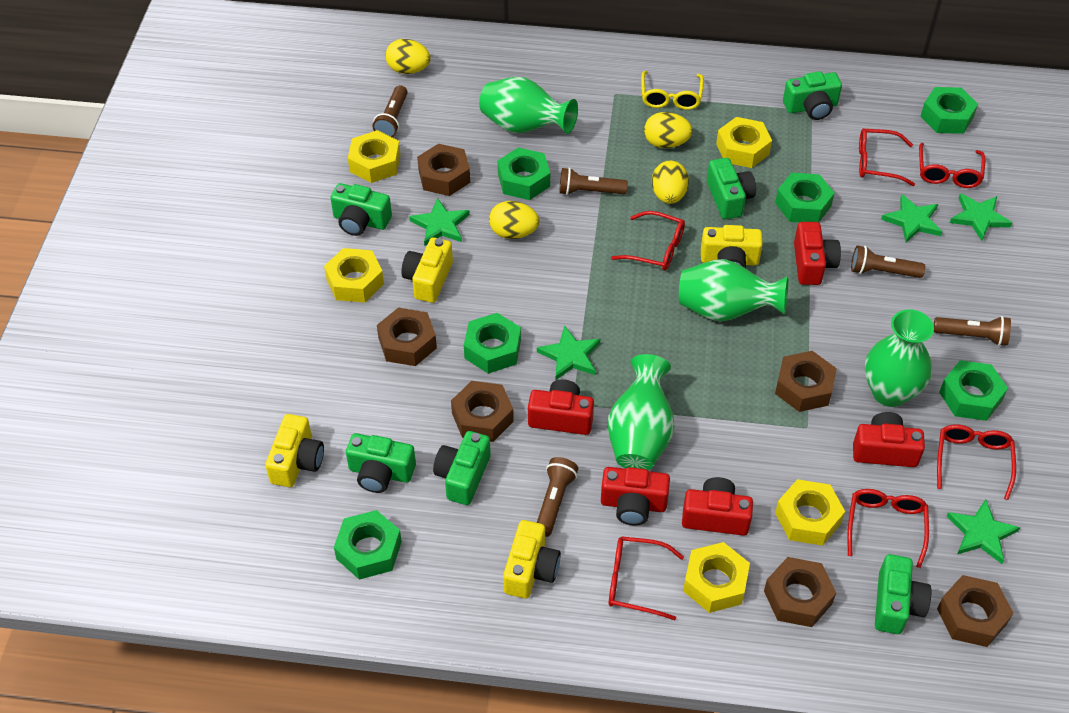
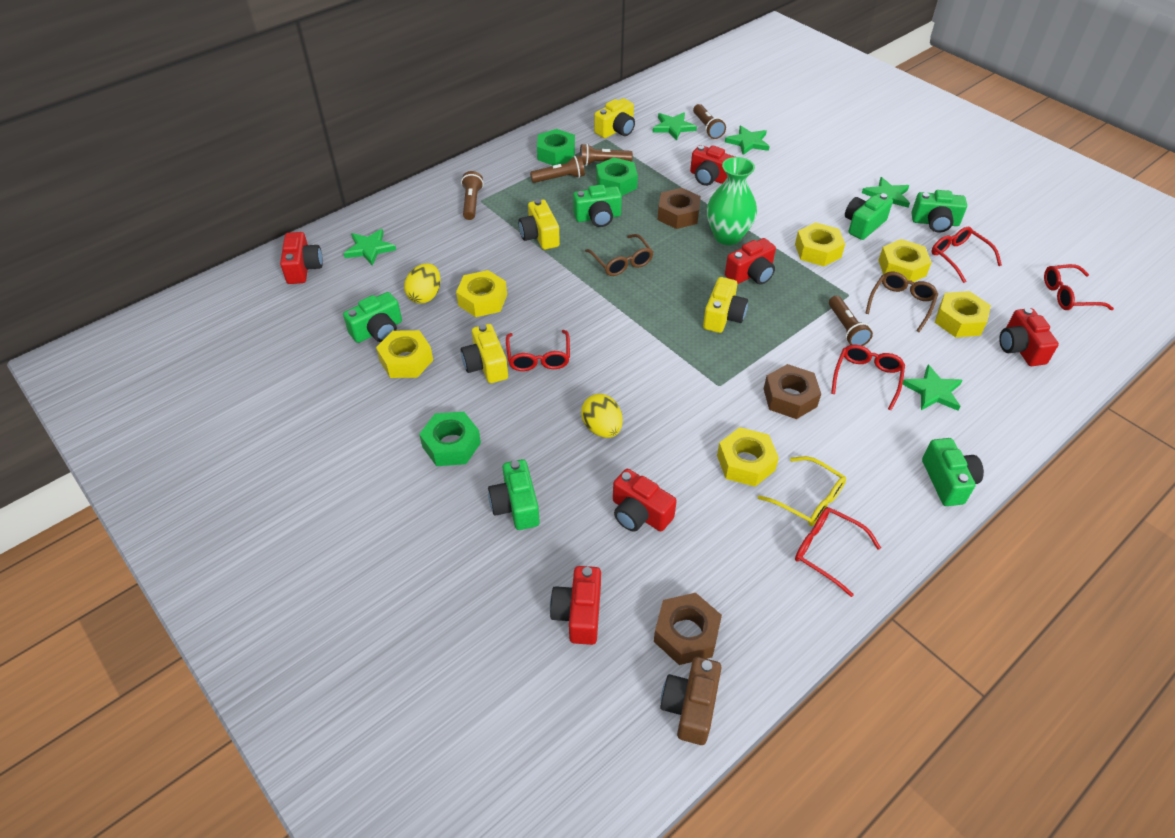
brown camera: 0 -> 1
brown glasses: 0 -> 2
brown nut: 6 -> 3
green nut: 6 -> 3
green vase: 4 -> 1
red camera: 5 -> 6
red glasses: 6 -> 5
yellow egg: 4 -> 2
yellow nut: 5 -> 6

